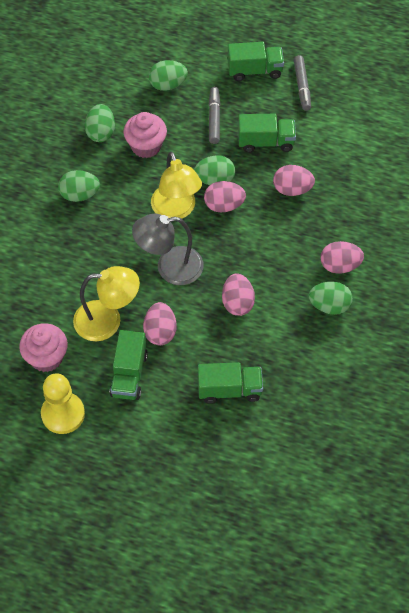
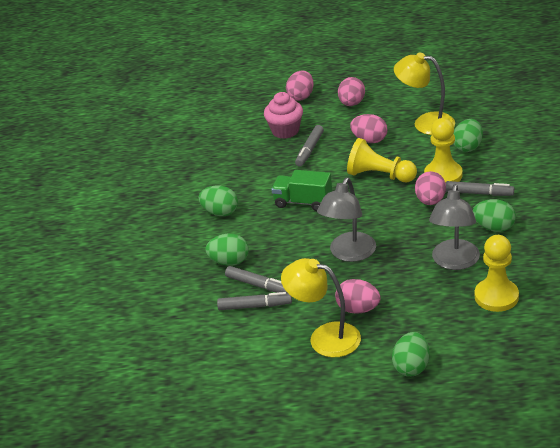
green truck: 4 -> 1
grey lamp: 1 -> 2
grey marker: 2 -> 4
pink cupcake: 2 -> 1
yellow pawn: 1 -> 3

